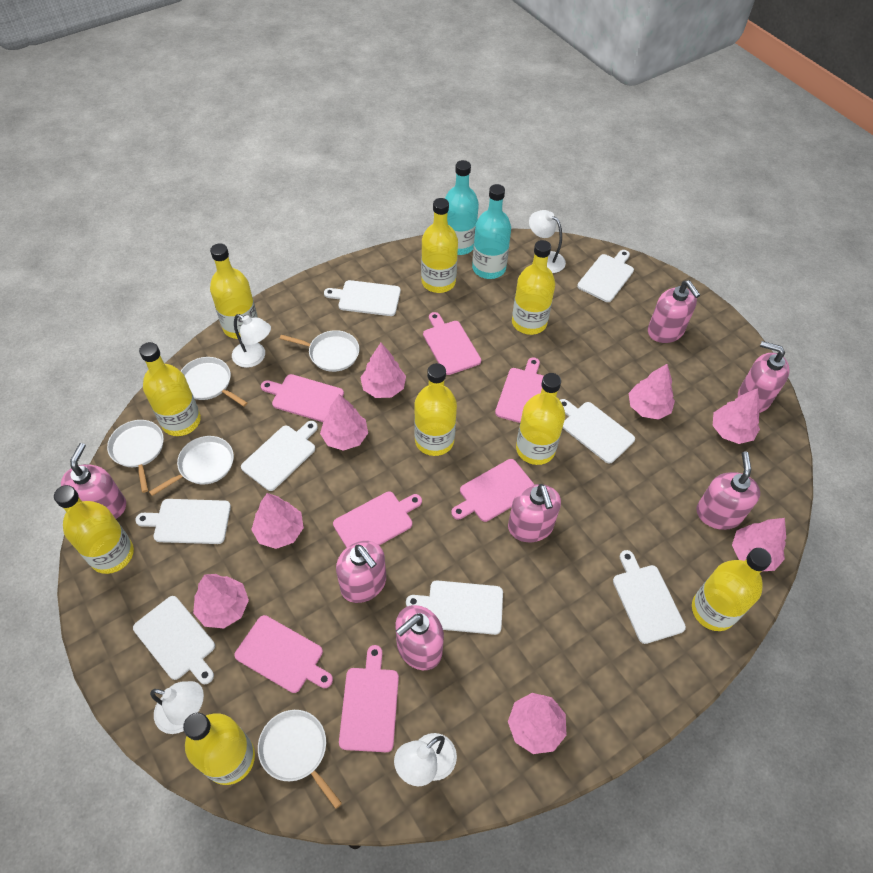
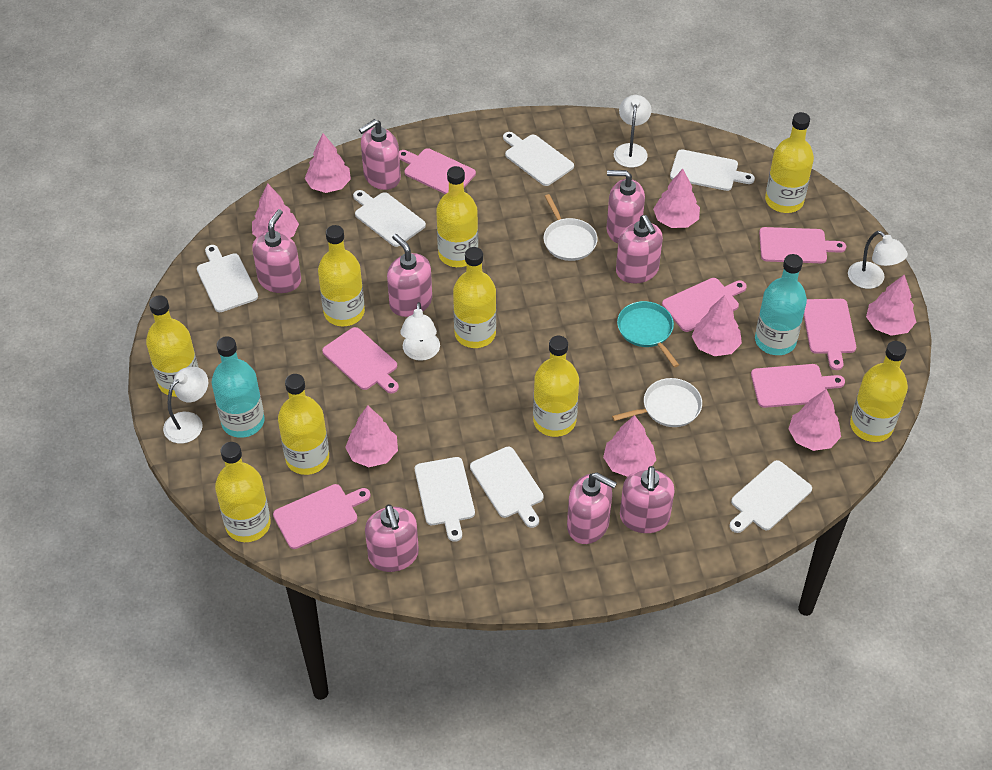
pink soap dispenser: 7 -> 8
turquoise pan: 0 -> 1
white cutting board: 8 -> 7
white pan: 5 -> 2

